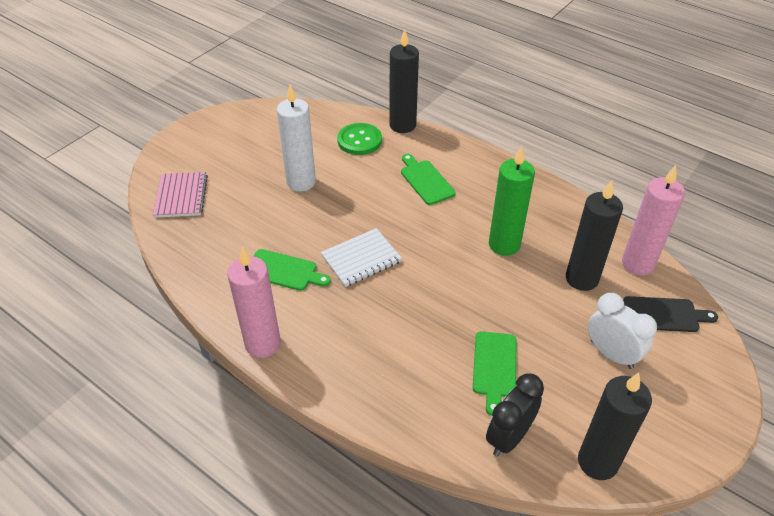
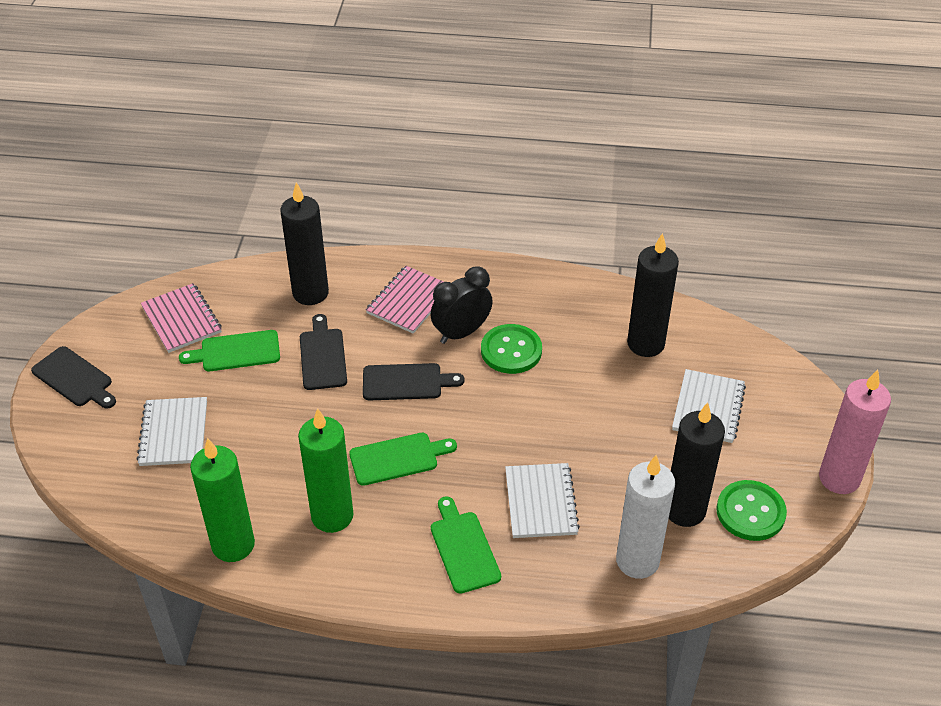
black cutting board: 1 -> 3
green button: 1 -> 2
green candle: 1 -> 2
pink candle: 2 -> 1
pink notebook: 1 -> 2
white clock: 1 -> 0
white notebook: 1 -> 3

